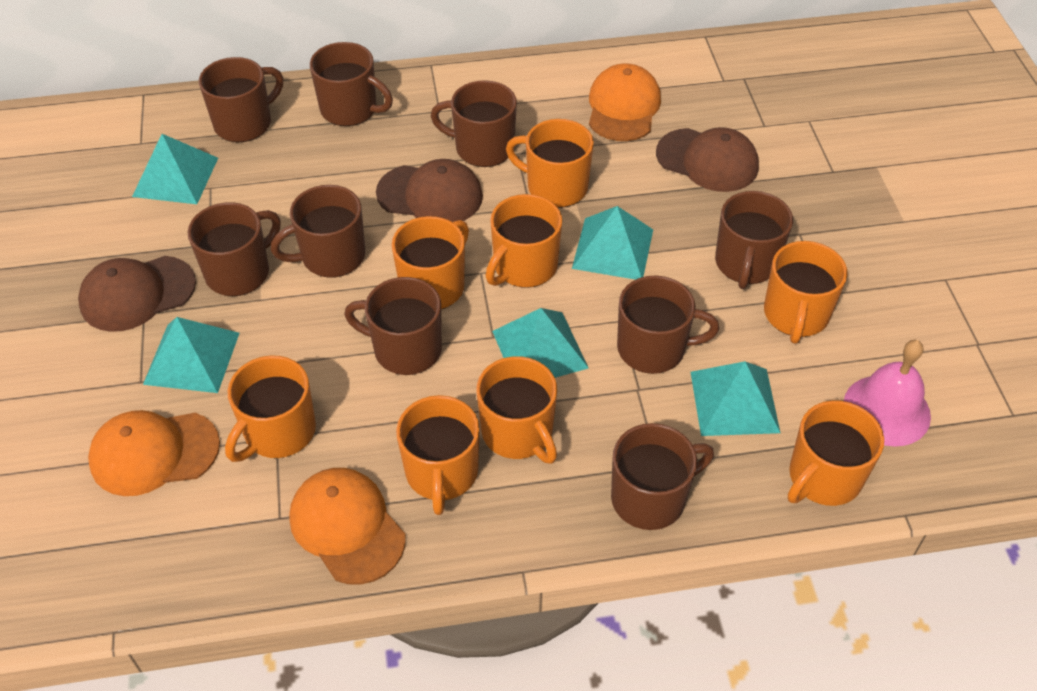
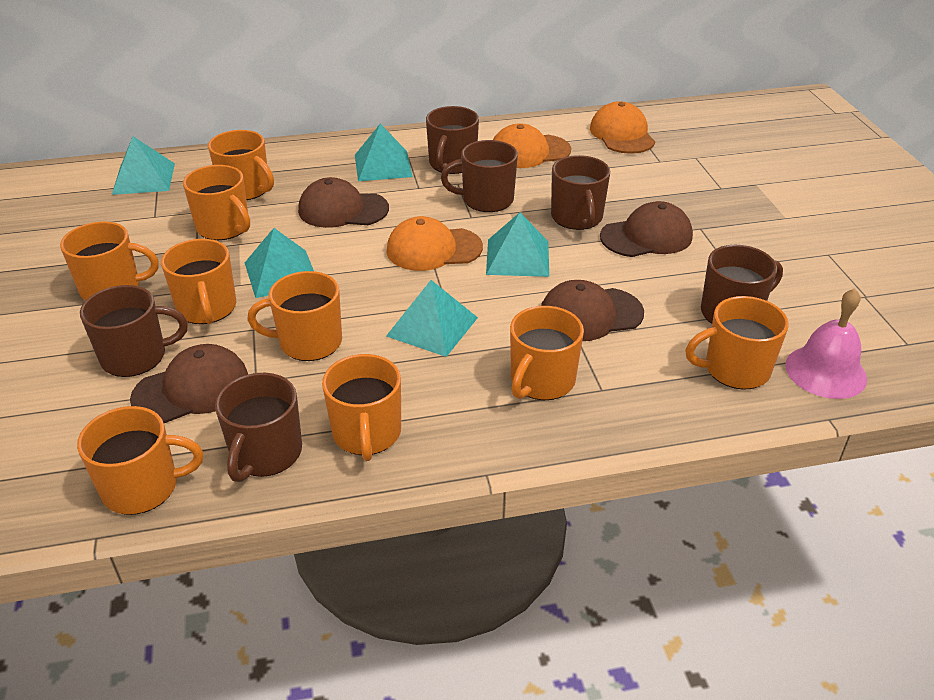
brown cap: 3 -> 4
brown mug: 9 -> 6
orange mug: 8 -> 9

